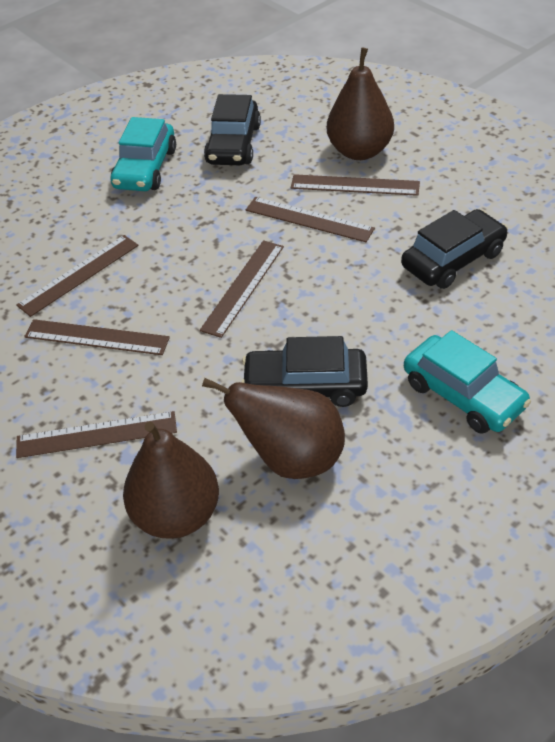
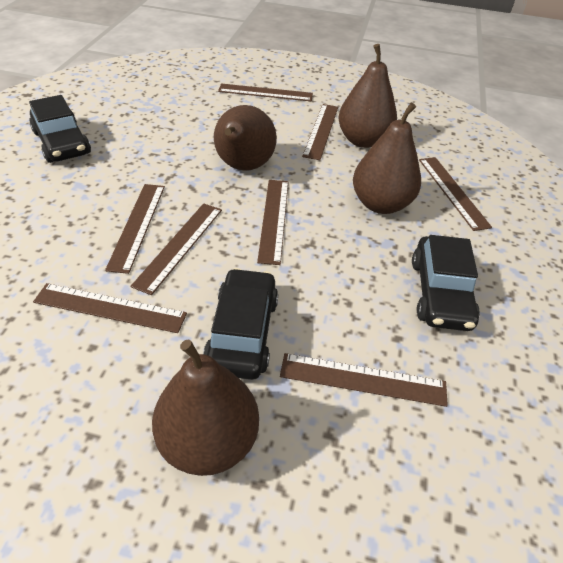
brown pear: 3 -> 4
brown ruler: 6 -> 8
turquoise car: 2 -> 0

